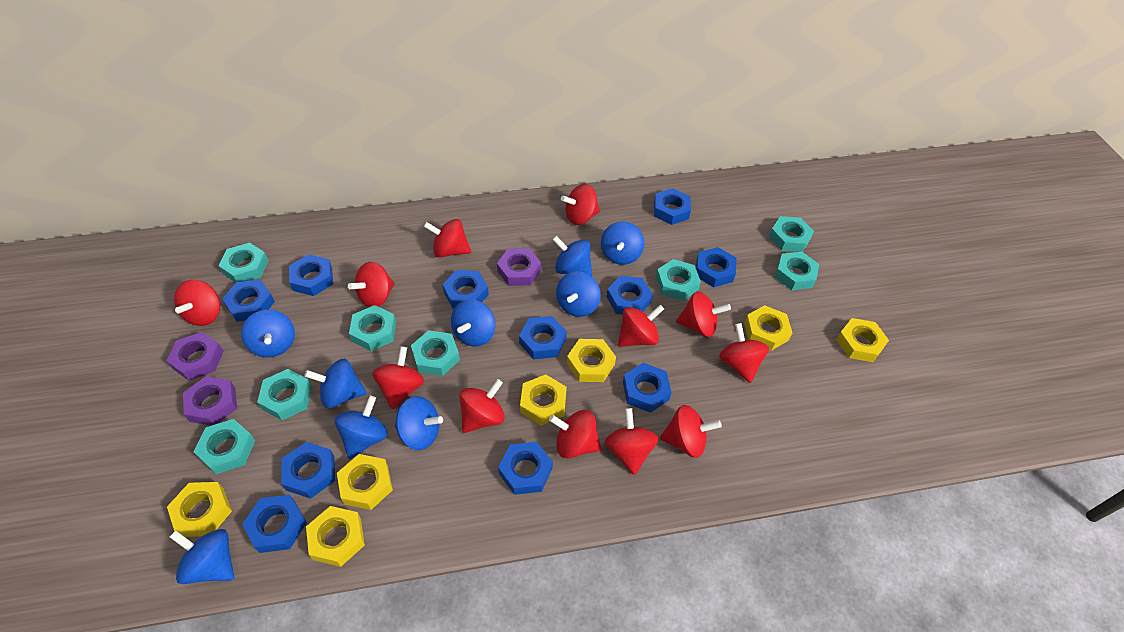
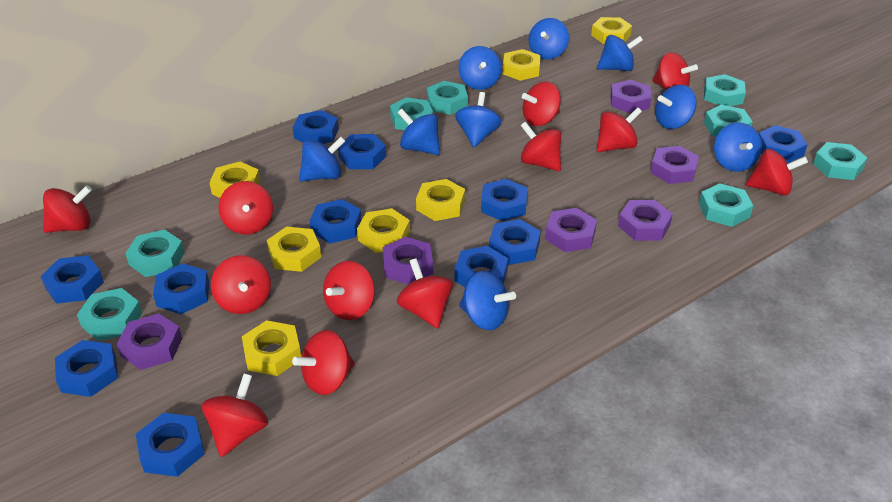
purple nut: 3 -> 6

